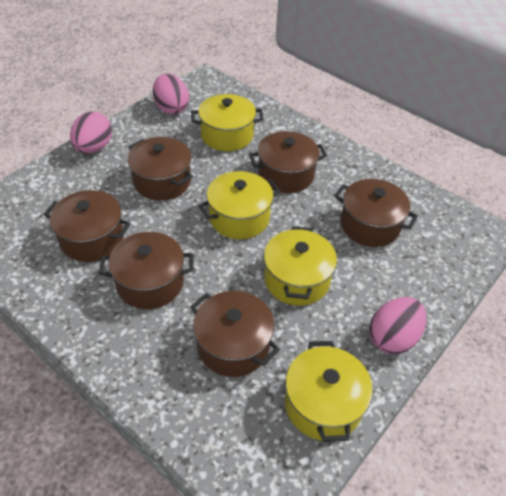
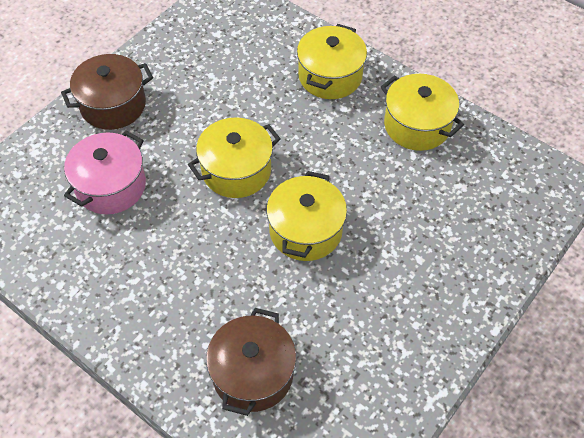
brown pot: 6 -> 2
pink egg: 3 -> 0
pink pot: 0 -> 1

